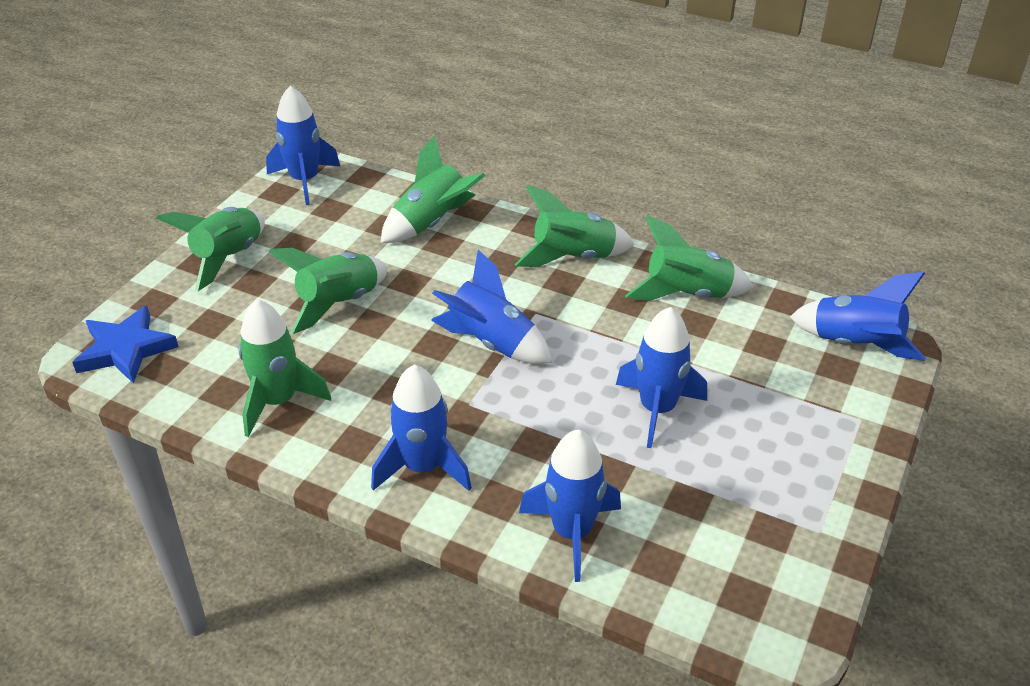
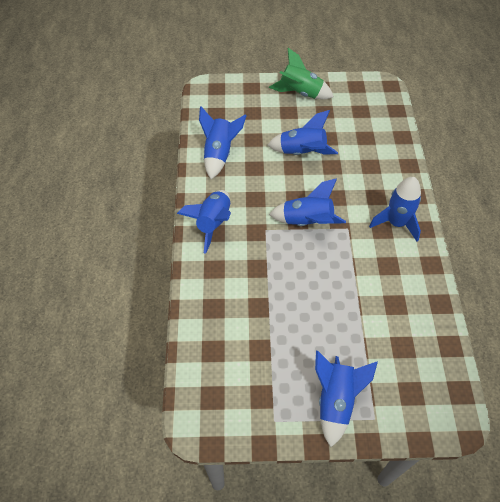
blue star: 1 -> 0
green rocket: 6 -> 1

